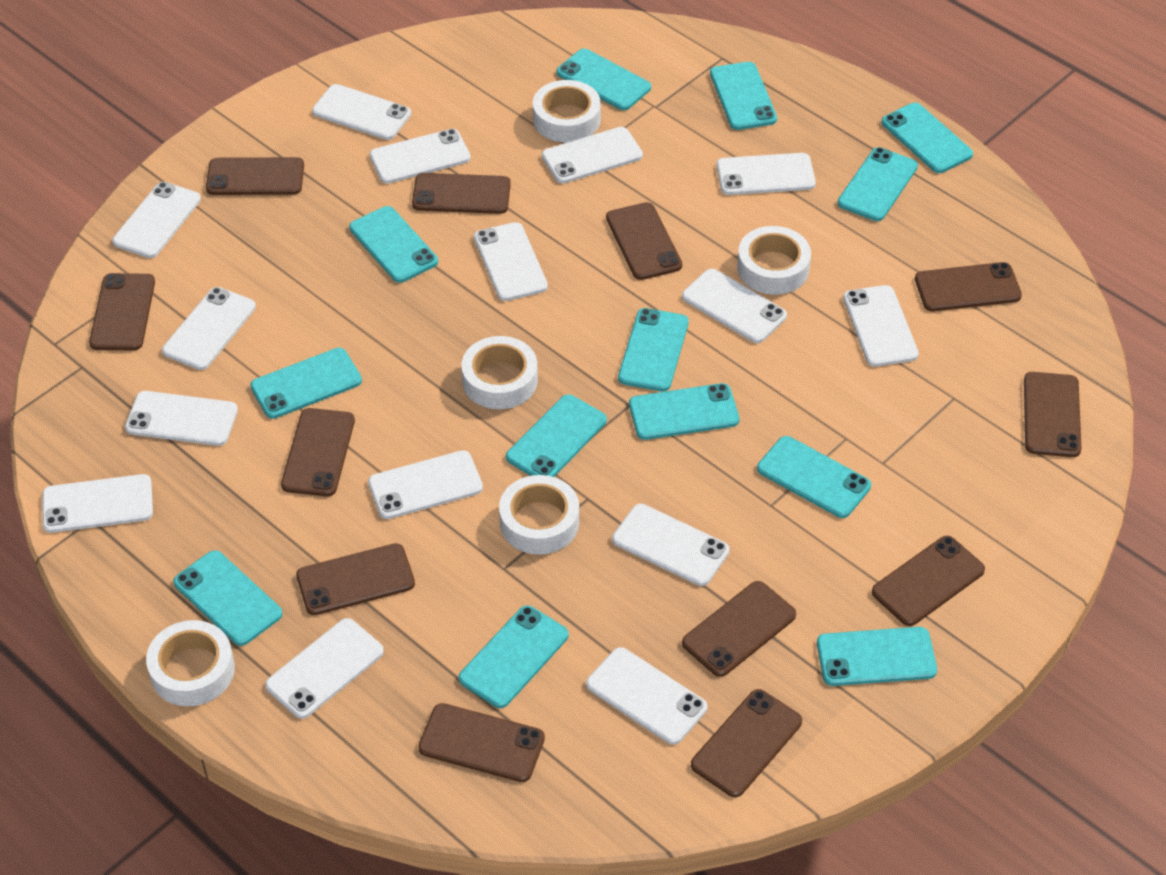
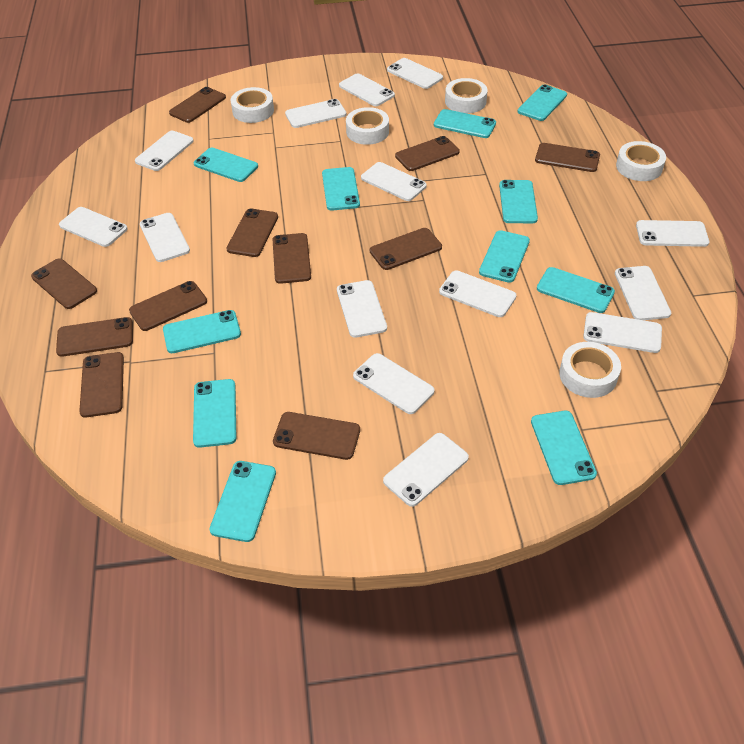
brown phone: 12 -> 11
turquoise phone: 13 -> 11
white phone: 15 -> 14

